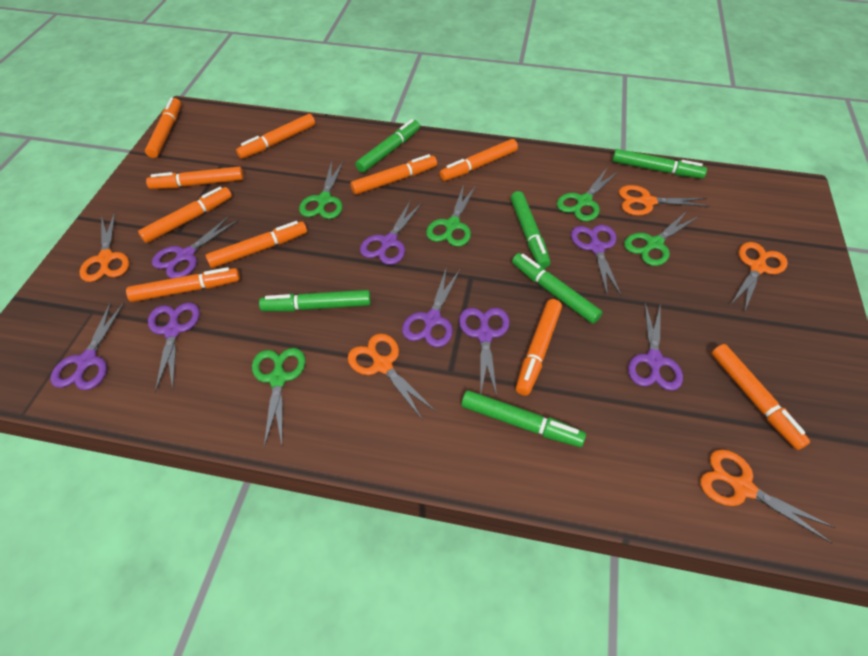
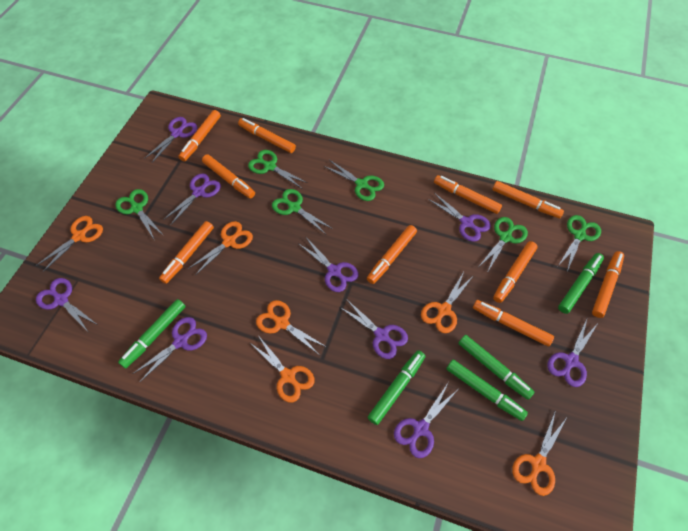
green marker: 6 -> 5
green scissors: 5 -> 6
orange scissors: 5 -> 6
purple scissors: 8 -> 9

